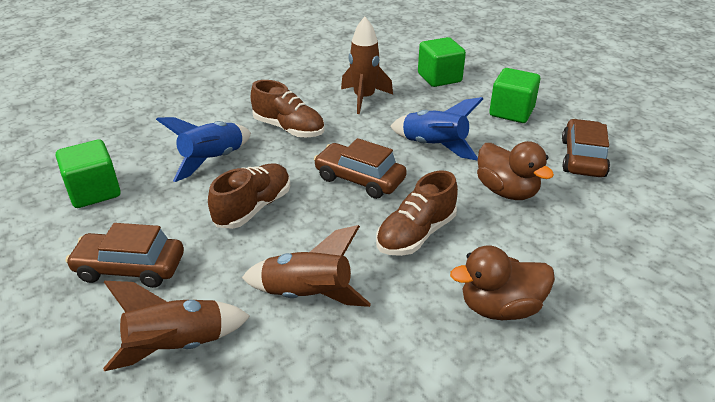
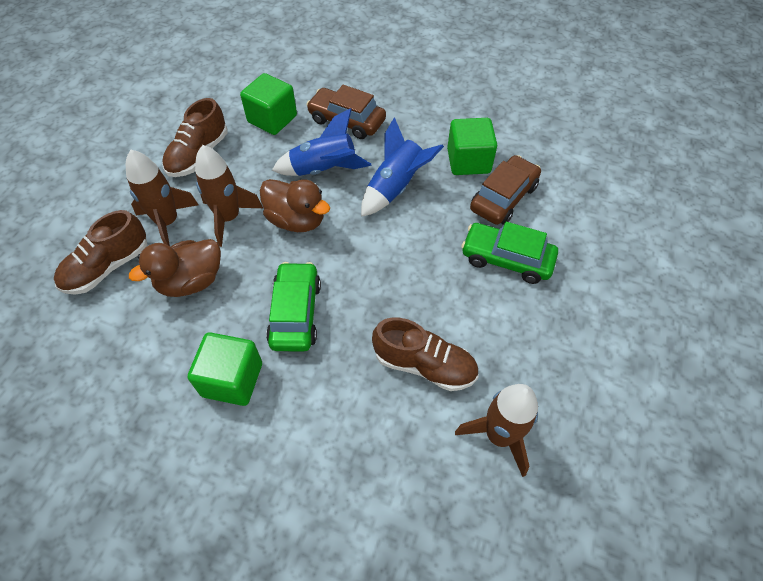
brown car: 3 -> 2
green car: 0 -> 2

